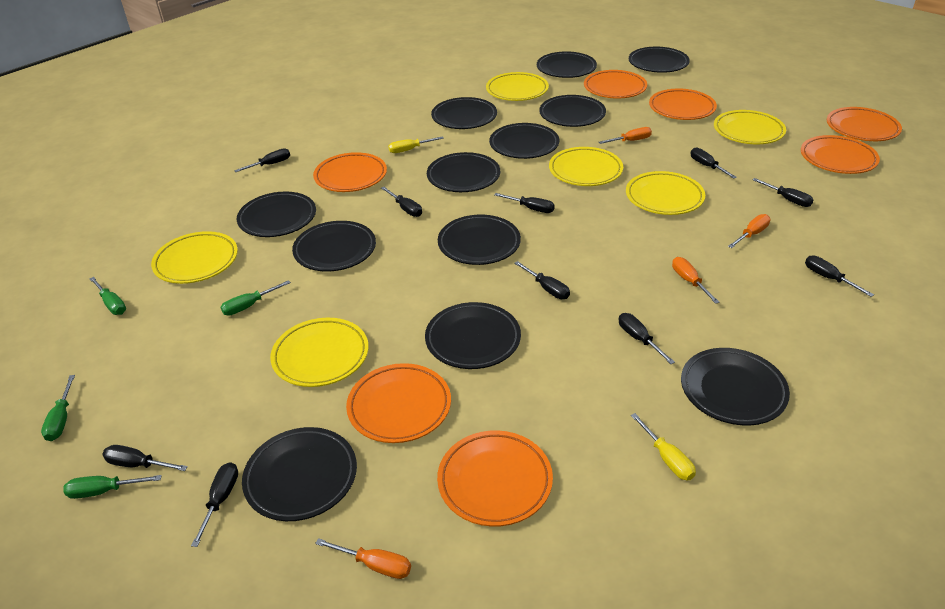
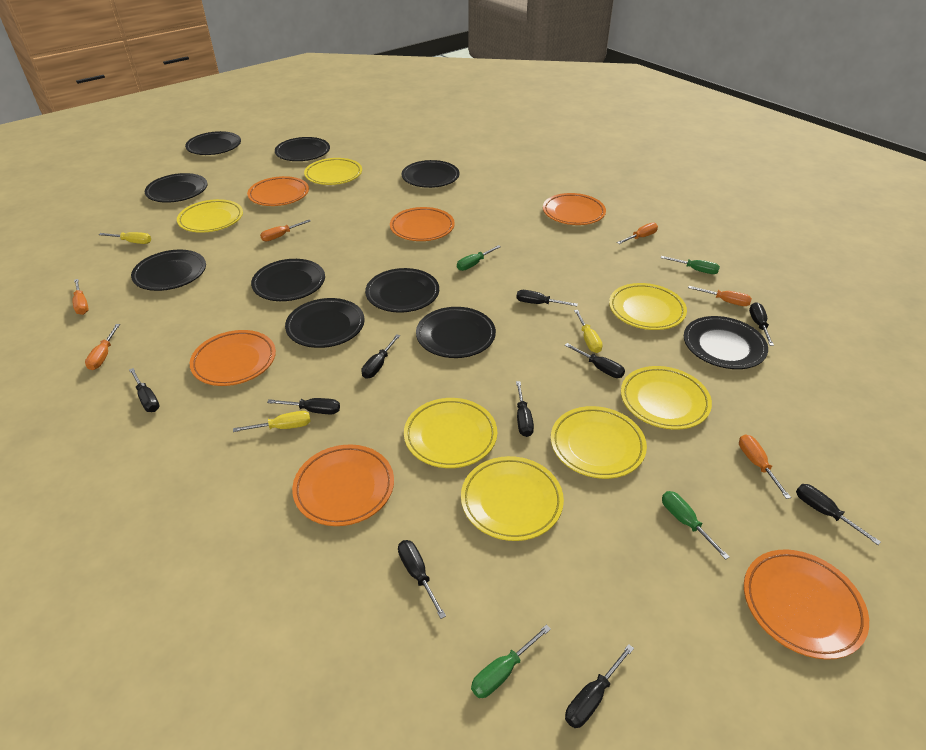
black plate: 12 -> 10
orange plate: 7 -> 6
orange screwdriver: 4 -> 6
yellow plate: 6 -> 7
yellow screwdriver: 2 -> 3

